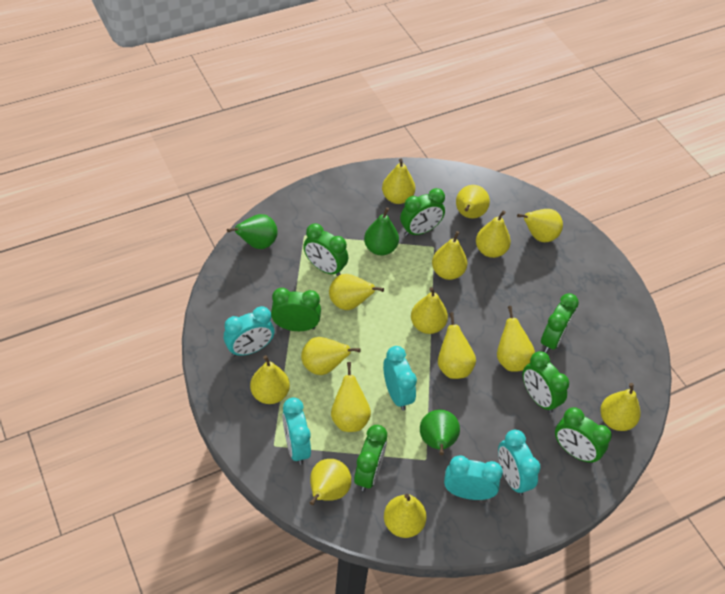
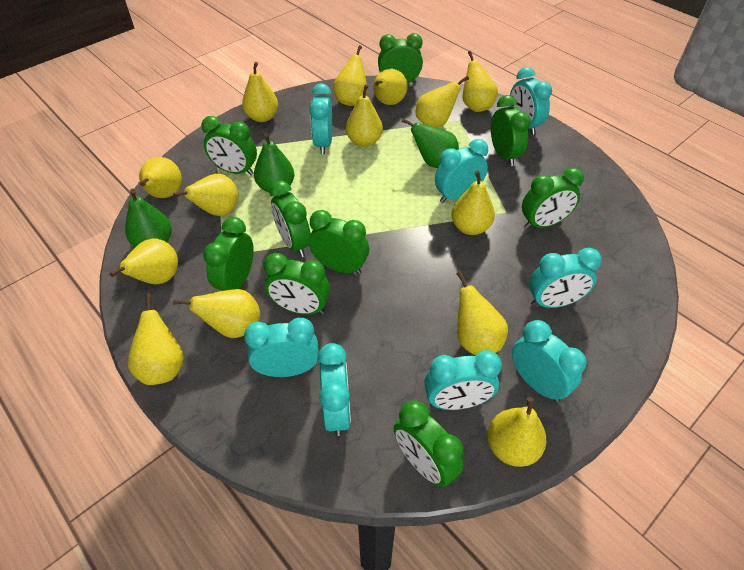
green clock: 7 -> 9
turquoise clock: 5 -> 8
yellow pear: 15 -> 14

